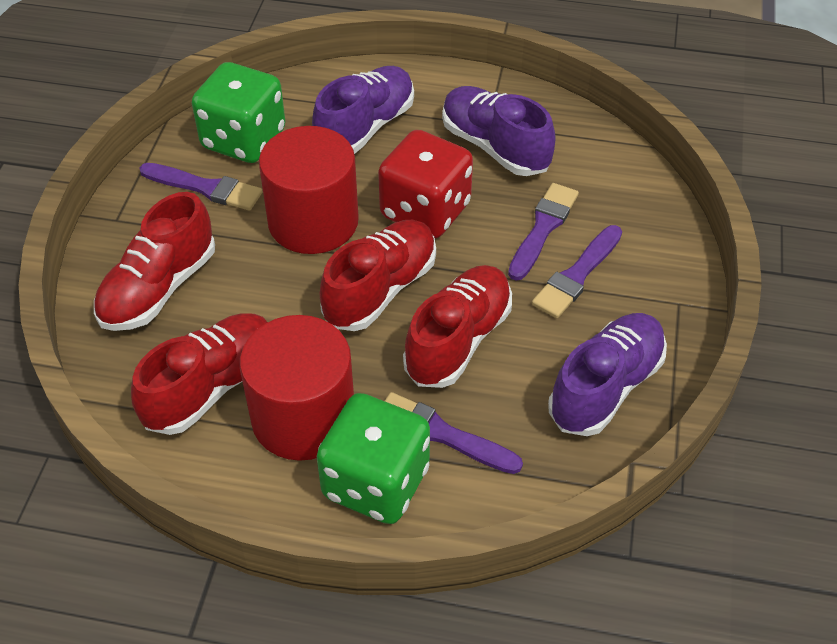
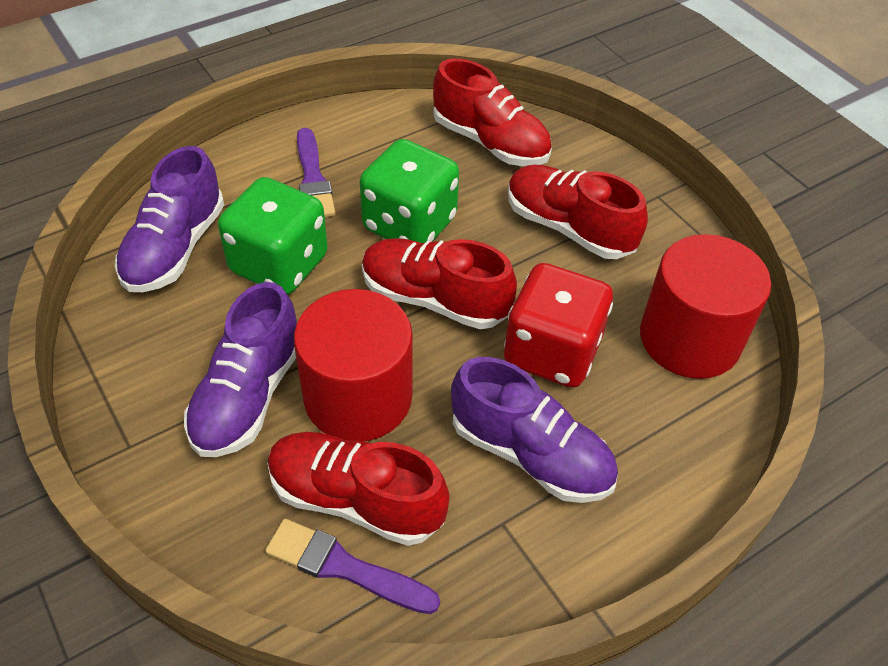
purple brush: 4 -> 2

